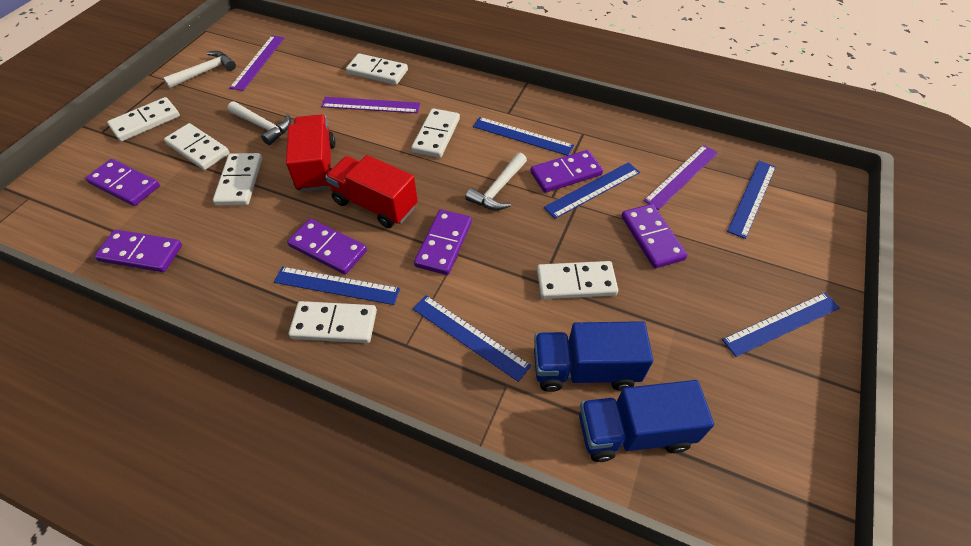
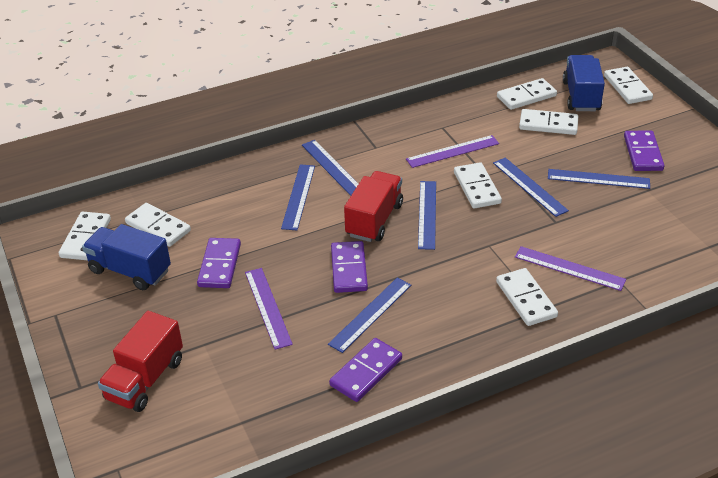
purple domino: 6 -> 4
white hammer: 3 -> 0

